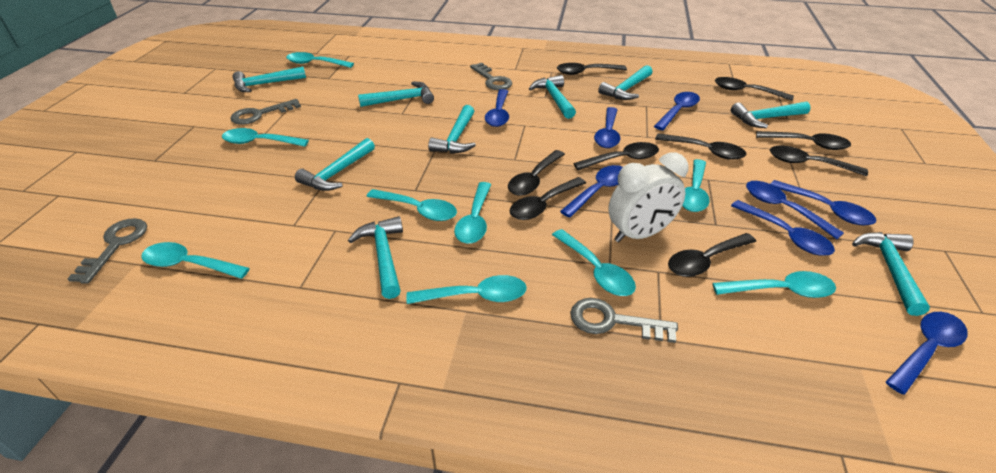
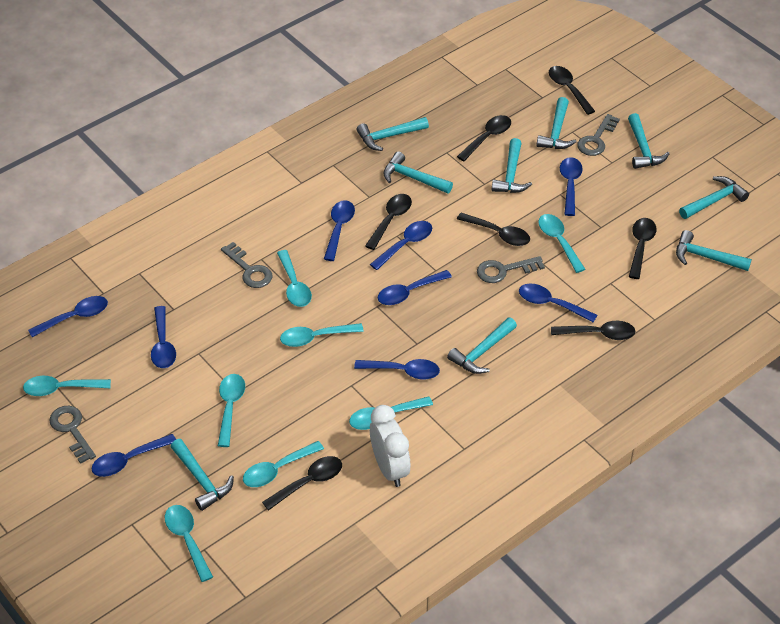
black spoon: 9 -> 7
blue spoon: 8 -> 9
turquoise spoon: 9 -> 8

